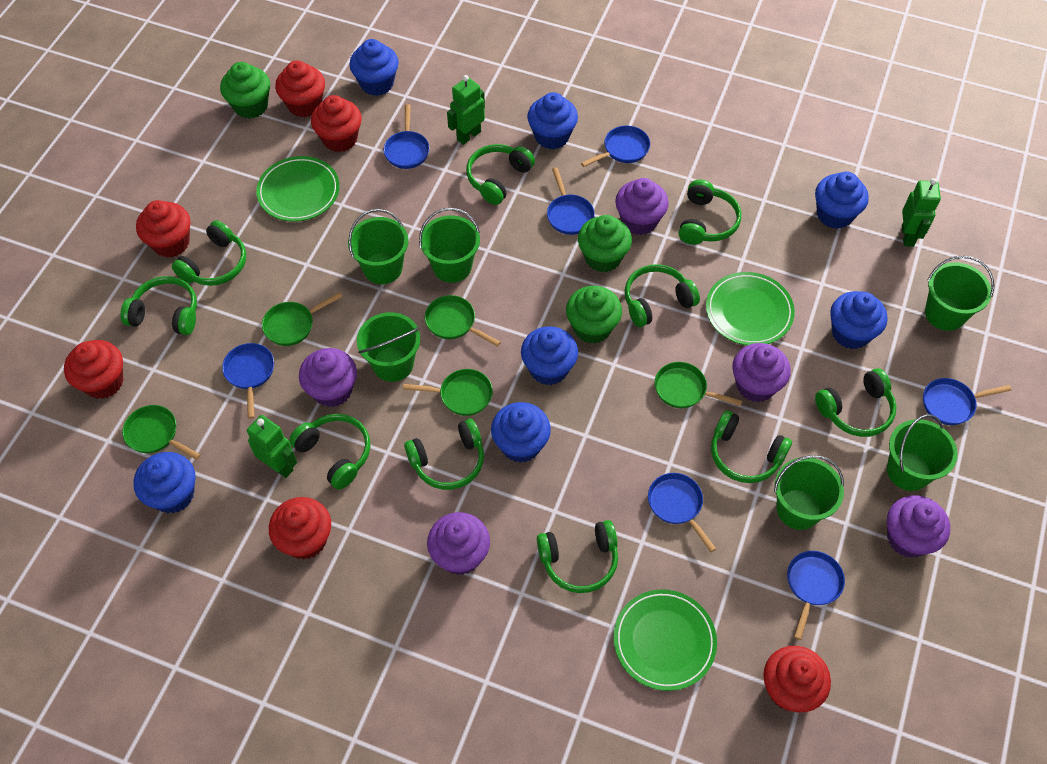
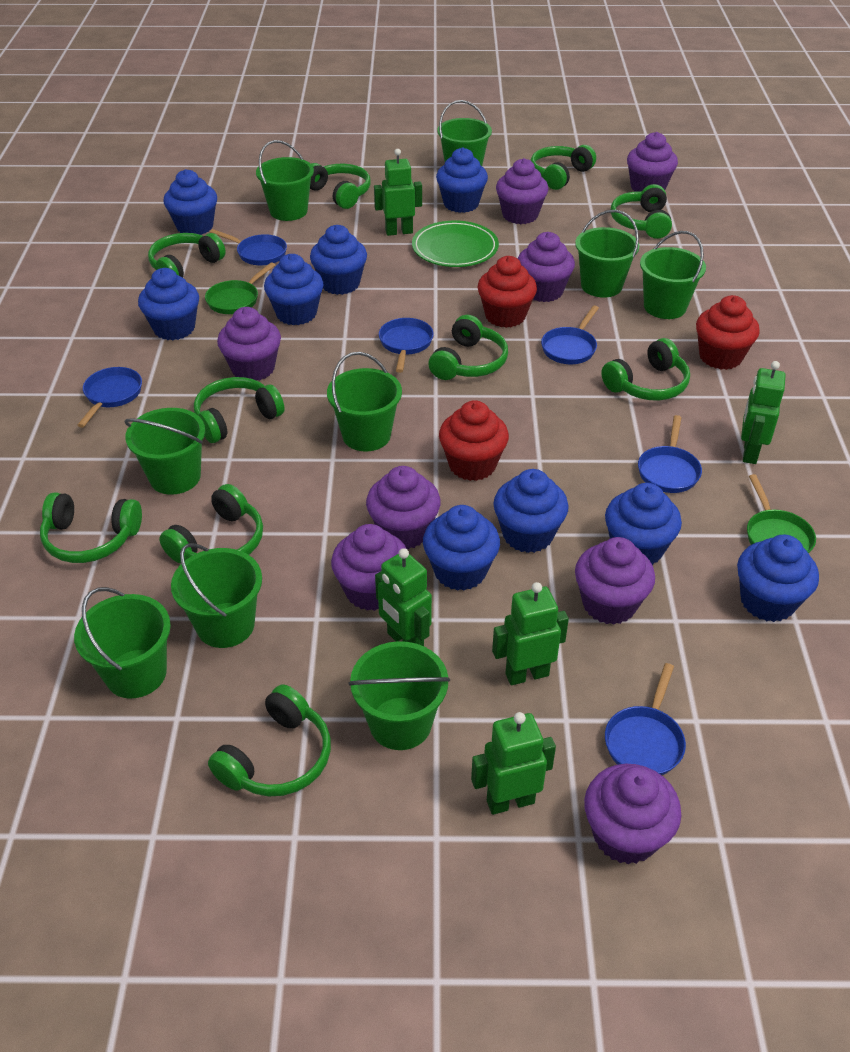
blue cupcake: 7 -> 9
blue pan: 7 -> 6
green bucket: 6 -> 9
green cupcake: 3 -> 0
green pan: 5 -> 2
green plate: 3 -> 1
green robot: 3 -> 5
purple cupcake: 5 -> 8
red cupcake: 6 -> 3

